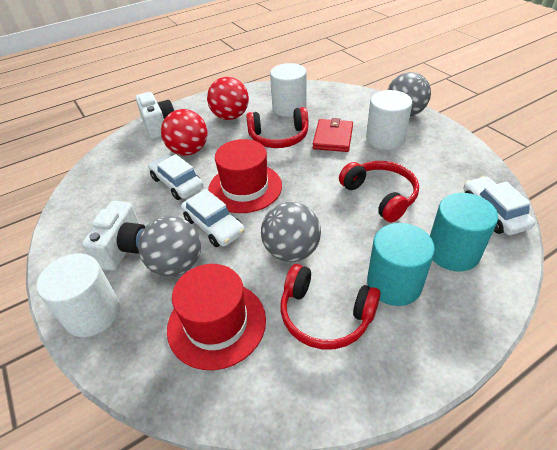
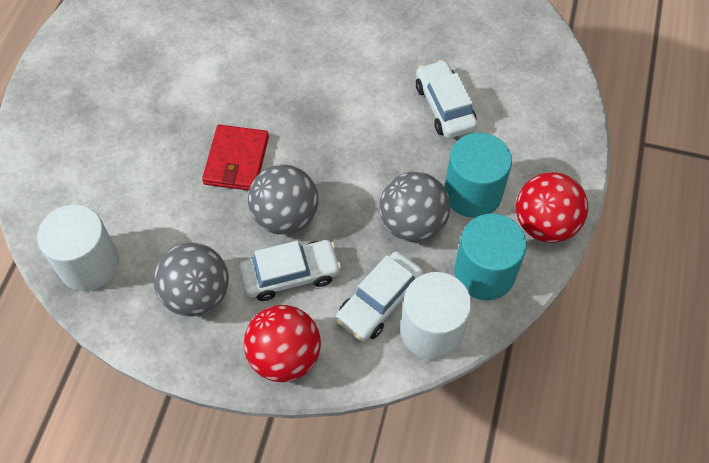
red hat: 2 -> 0
red headphones: 3 -> 0
white camera: 2 -> 0
white cylinder: 3 -> 2

